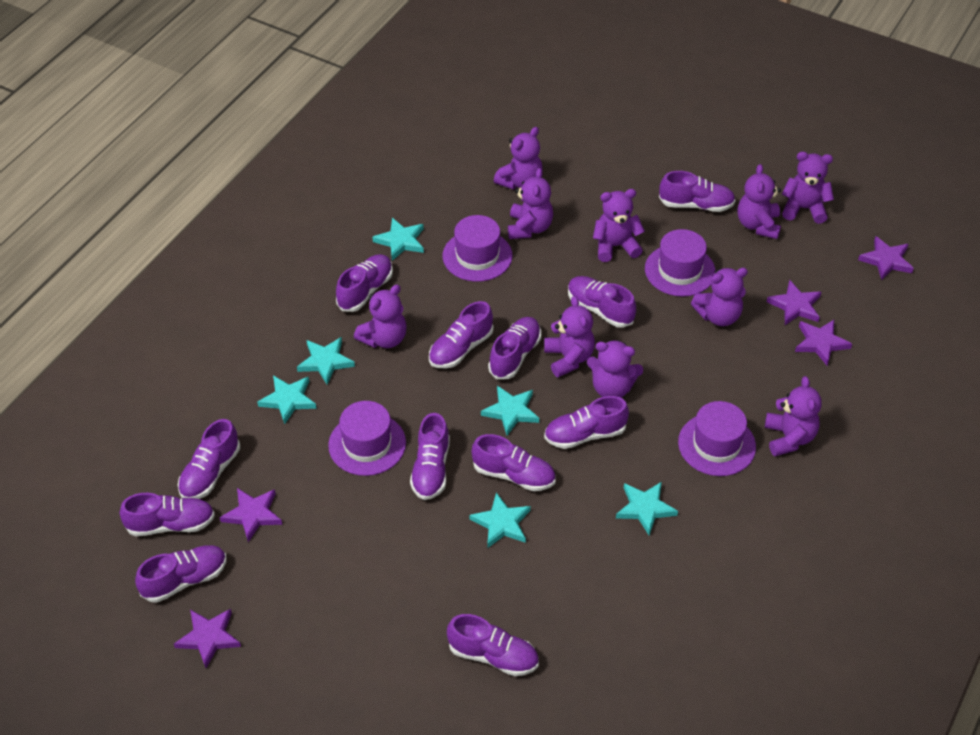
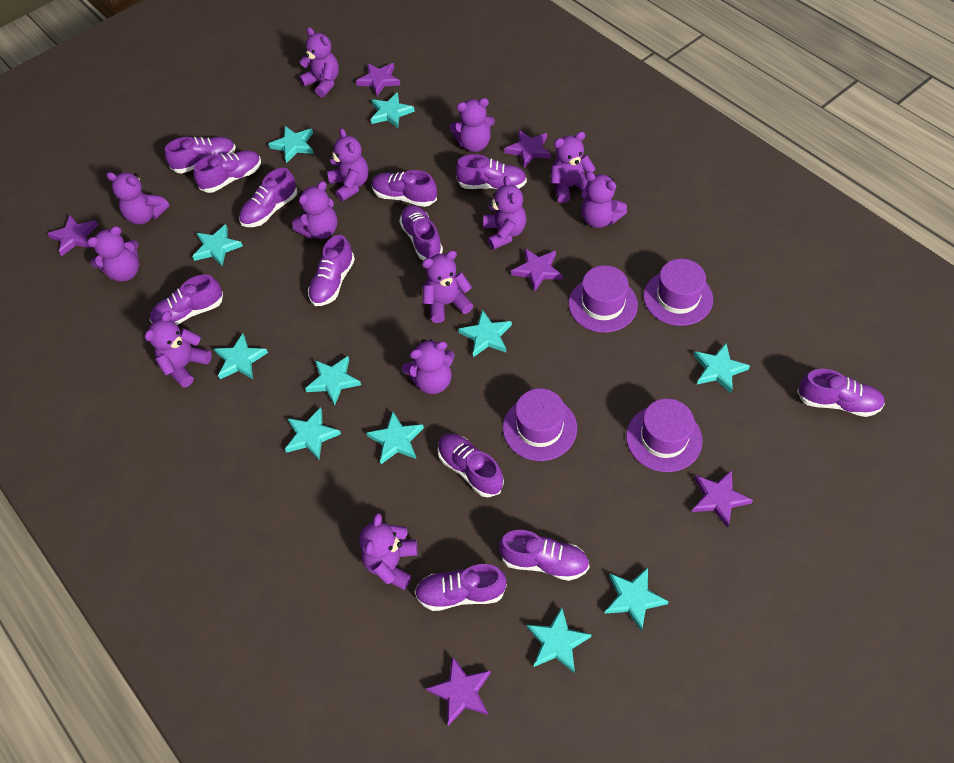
purple star: 5 -> 6
purple teddy bear: 10 -> 13
turquoise star: 6 -> 11

